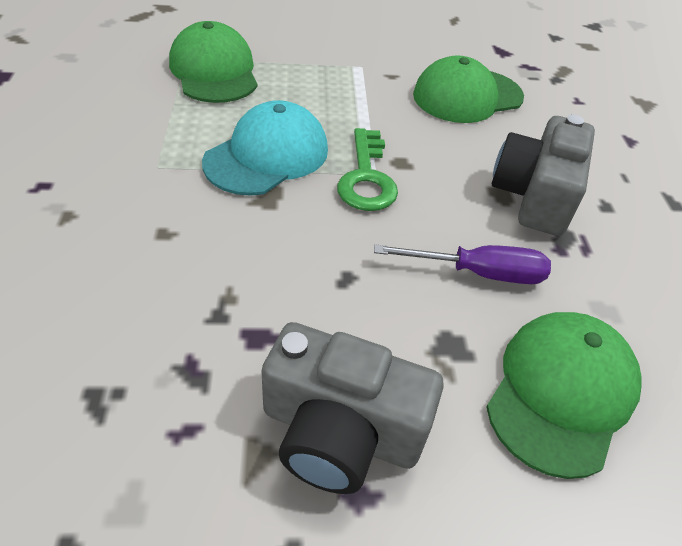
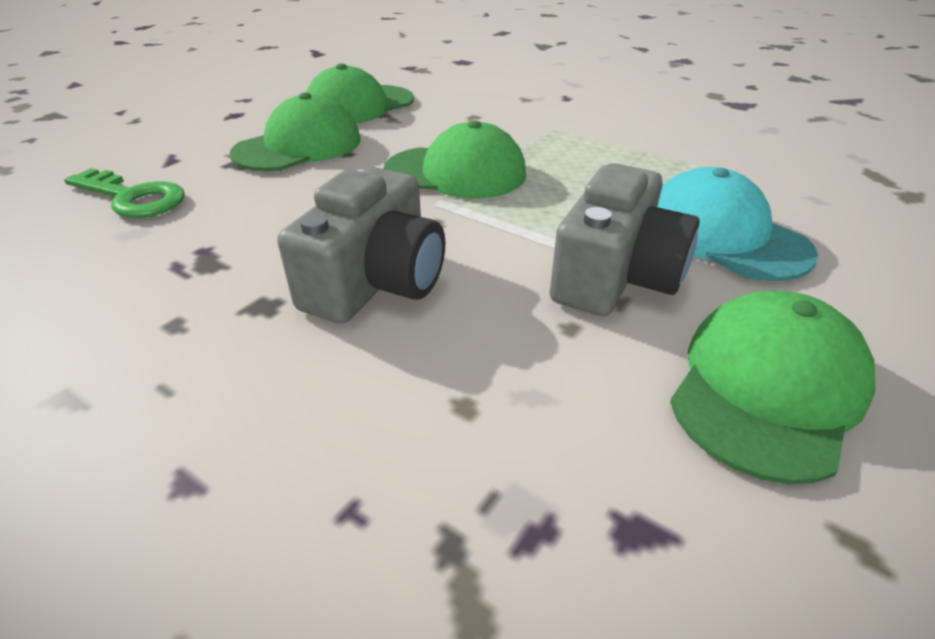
green cap: 3 -> 4
purple screwdriver: 1 -> 0

